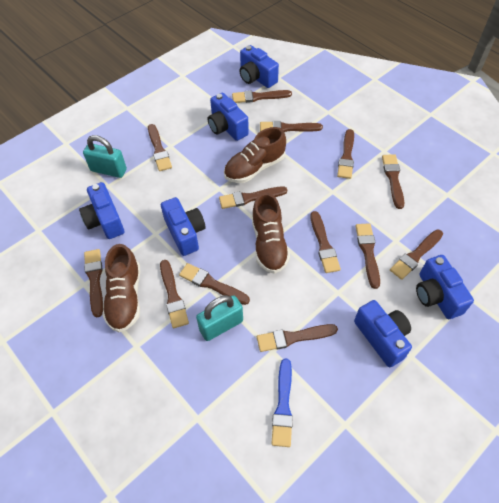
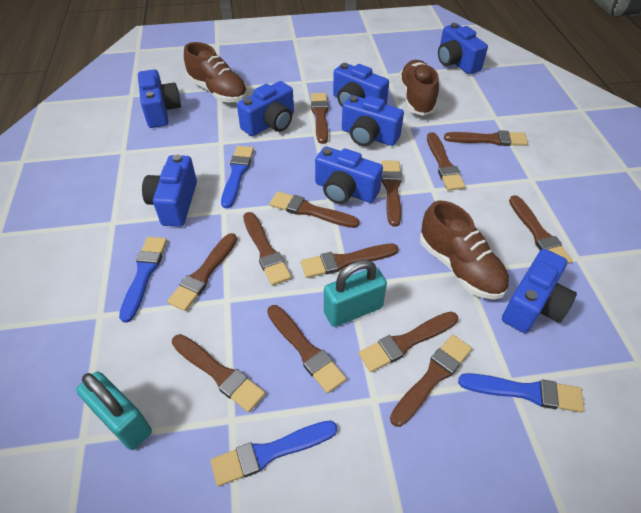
blue brush: 1 -> 4
blue camera: 6 -> 8

